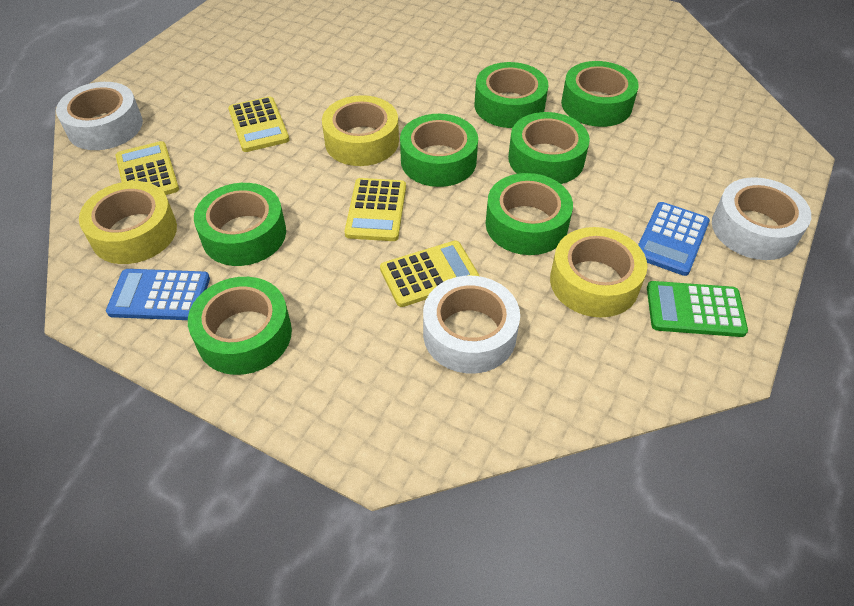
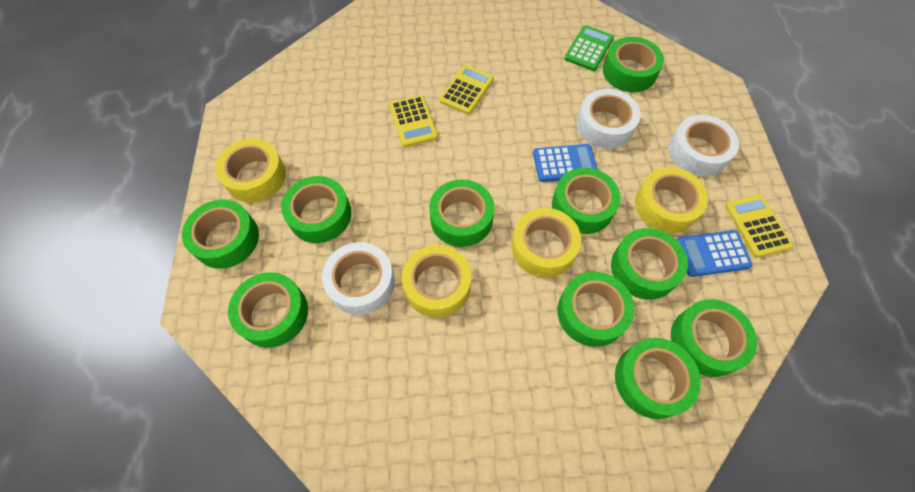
green tape: 7 -> 10
yellow calculator: 4 -> 3
yellow tape: 3 -> 4

